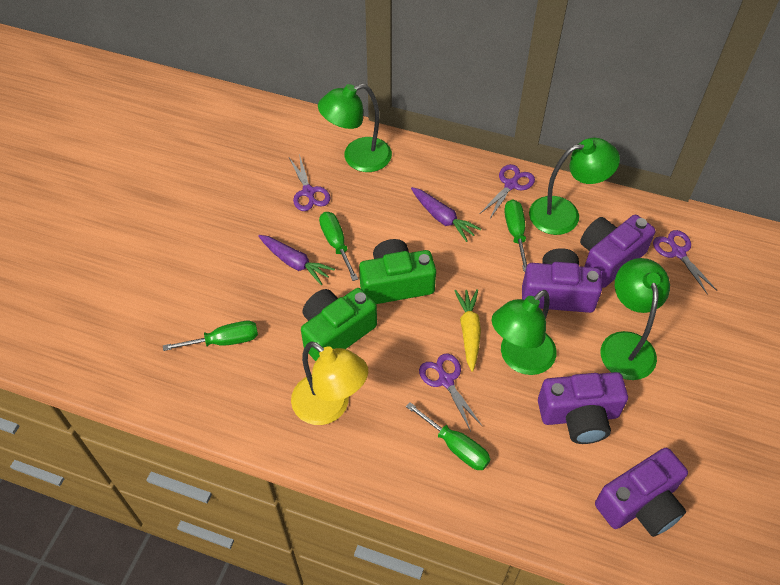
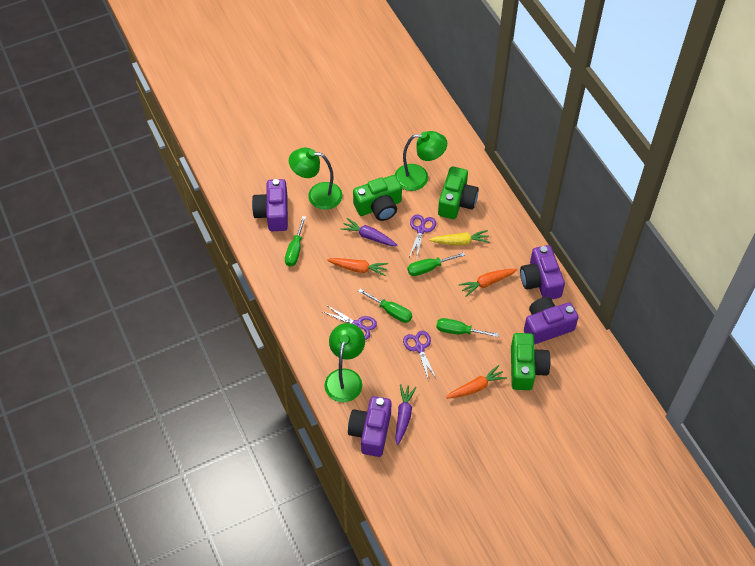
green camera: 2 -> 3
green lamp: 4 -> 3
orange carrot: 0 -> 3
purple scissors: 4 -> 3
yellow lamp: 1 -> 0

